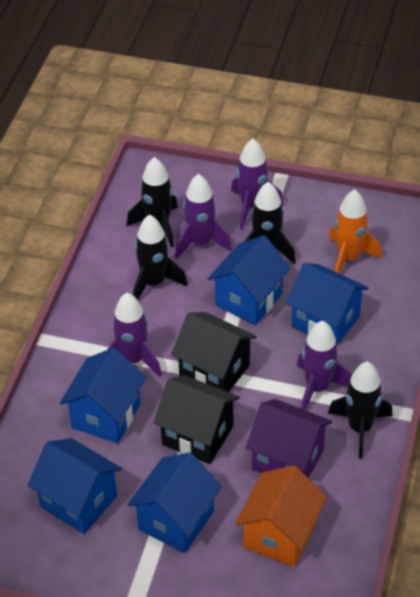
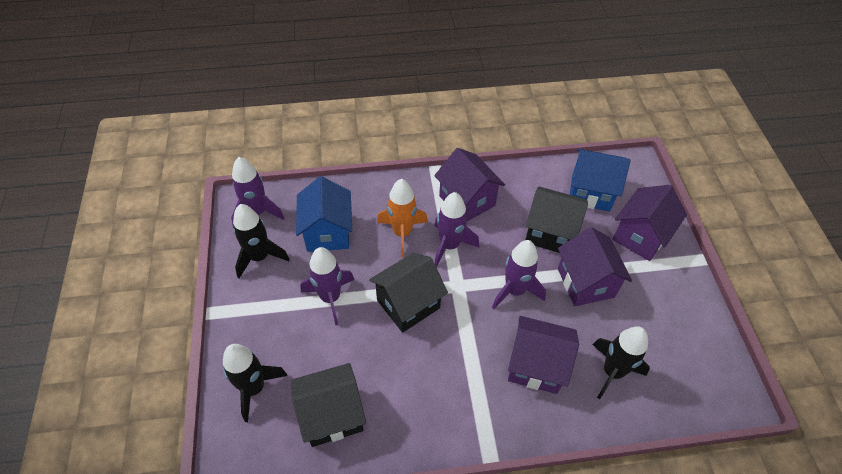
black house: 2 -> 3
black rocket: 4 -> 3
blue house: 5 -> 2
orange house: 1 -> 0
purple house: 1 -> 4

